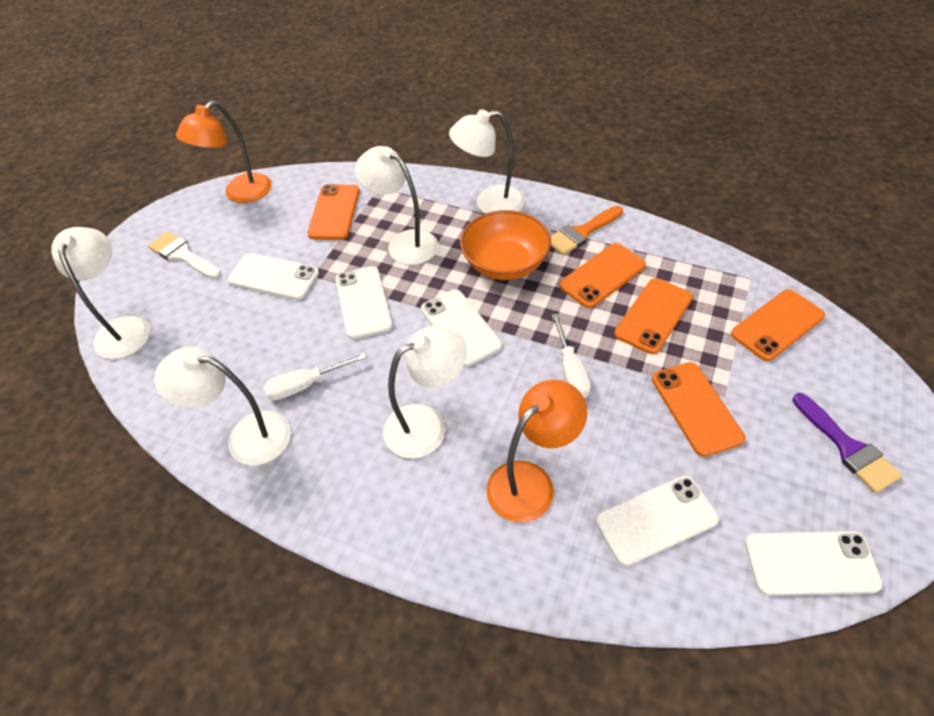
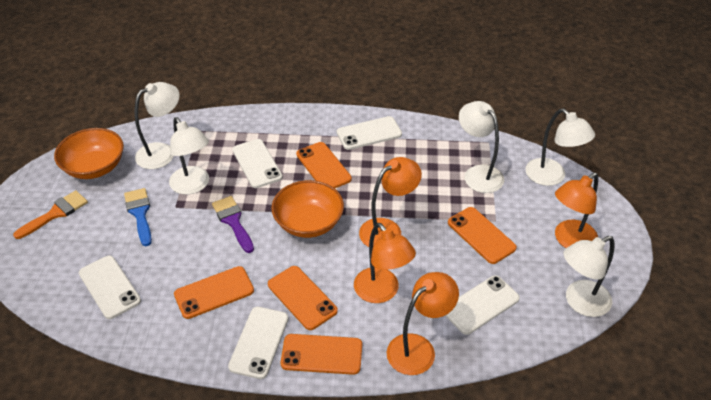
blue brush: 0 -> 1
orange bowl: 1 -> 2
orange lamp: 2 -> 4
white brush: 1 -> 0
white screwdriver: 2 -> 0

